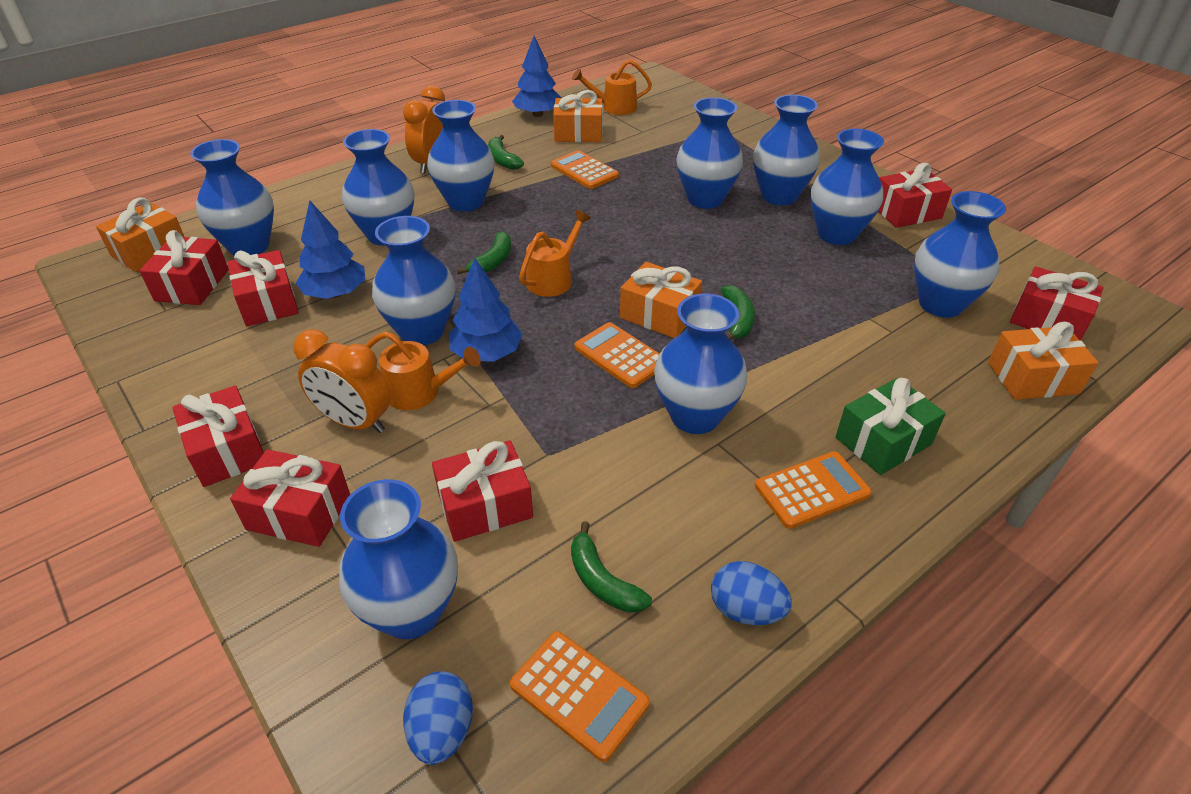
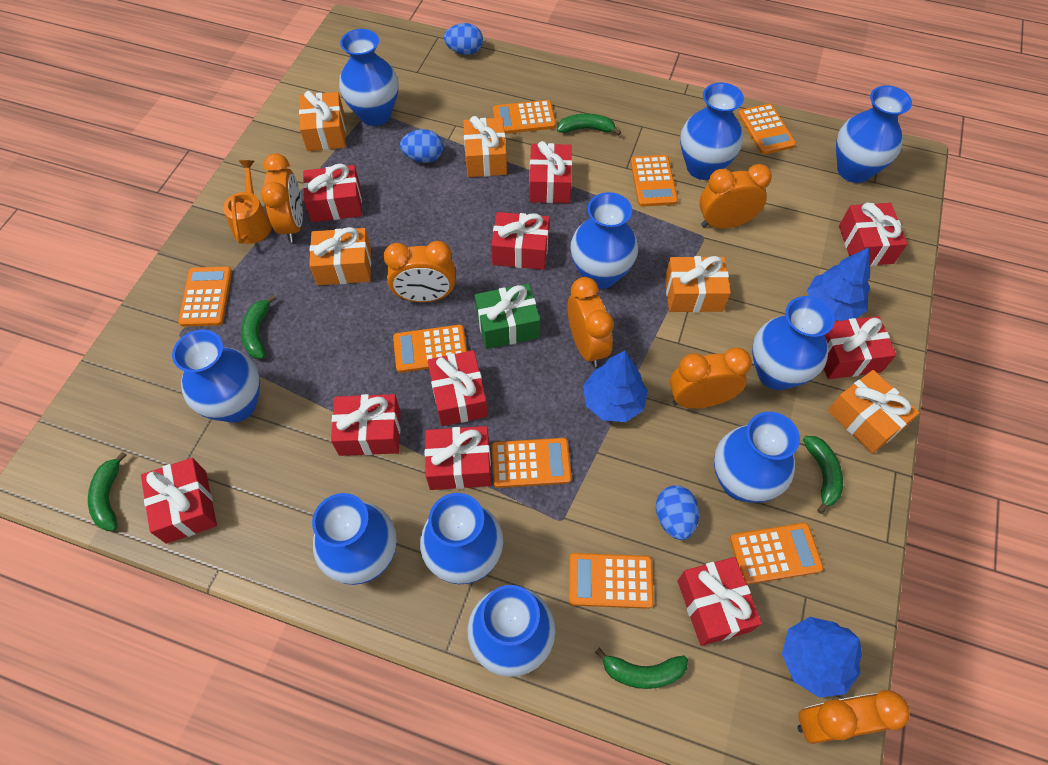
blue egg: 2 -> 3
green banana: 4 -> 5
orange calculator: 4 -> 8
orange clock: 2 -> 6
orange gift: 4 -> 5
orange watering can: 3 -> 1
red gift: 7 -> 10

